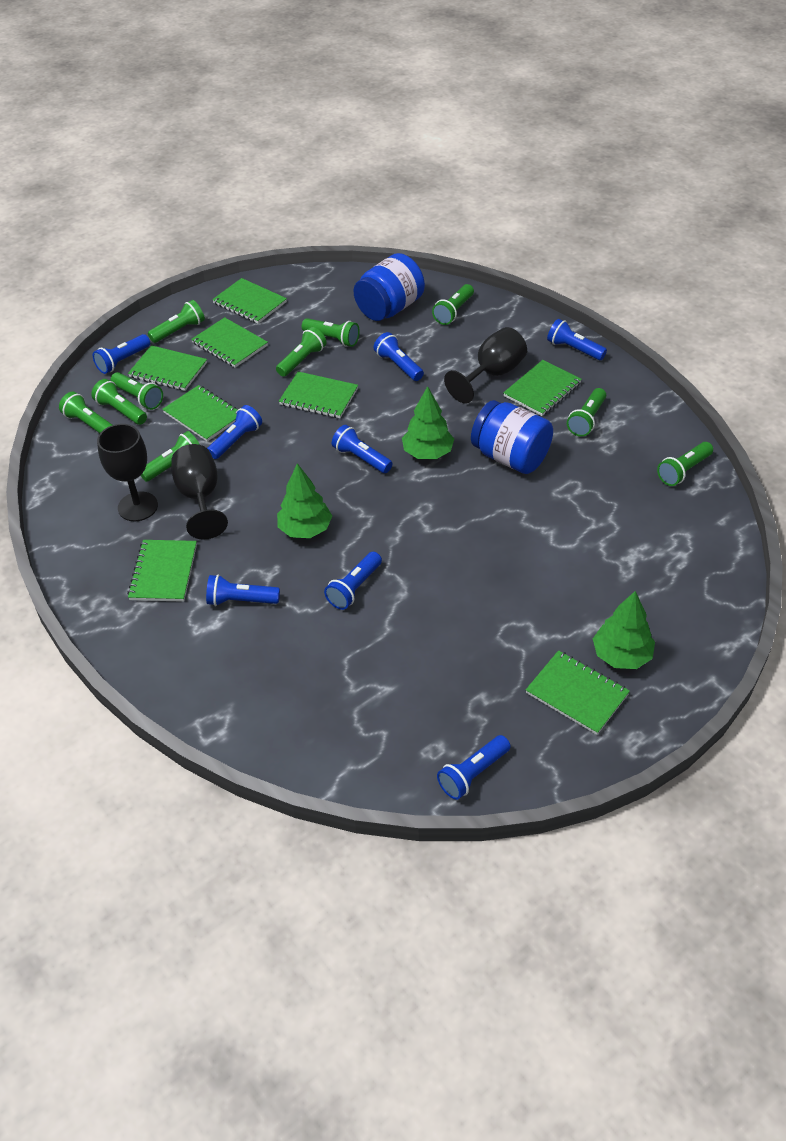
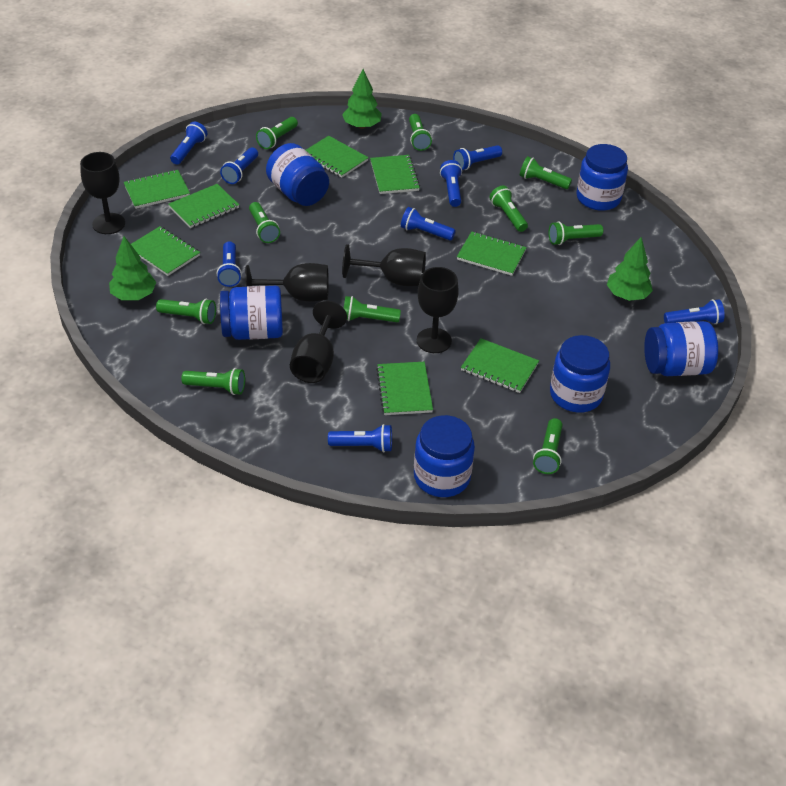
black goblet: 3 -> 5
blue jar: 2 -> 6

